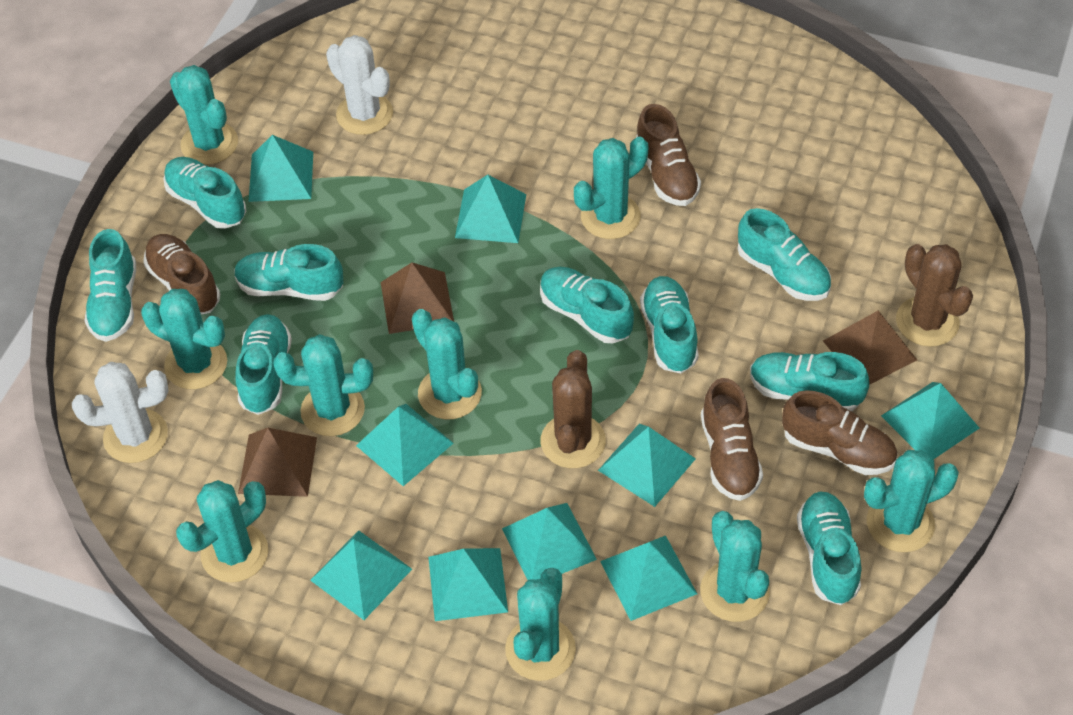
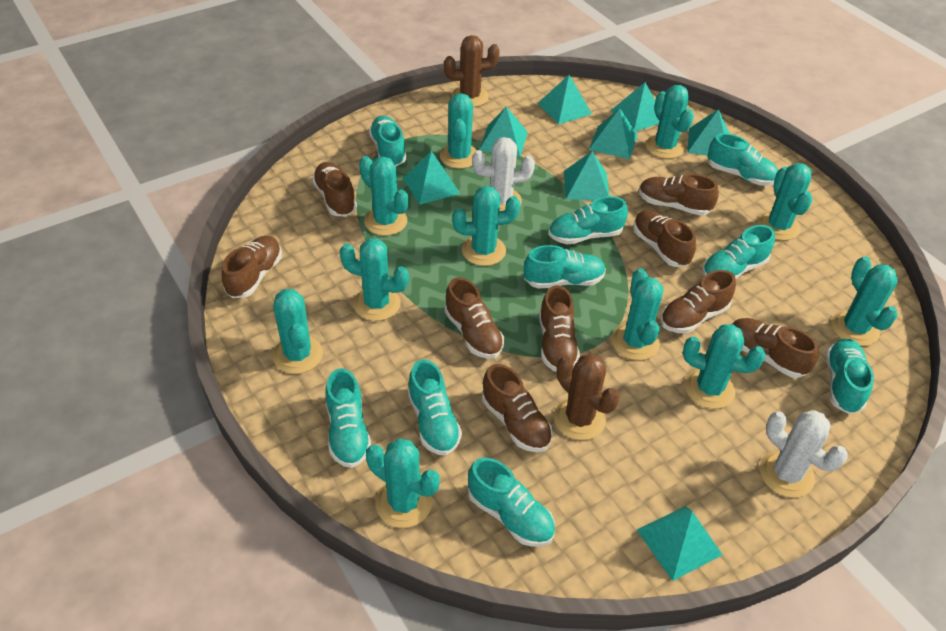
brown pyramid: 3 -> 0
brown shoe: 4 -> 9
turquoise cactus: 9 -> 11
turquoise pyramid: 9 -> 8

